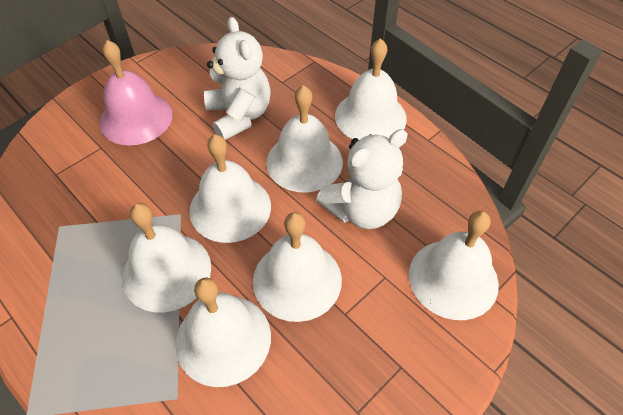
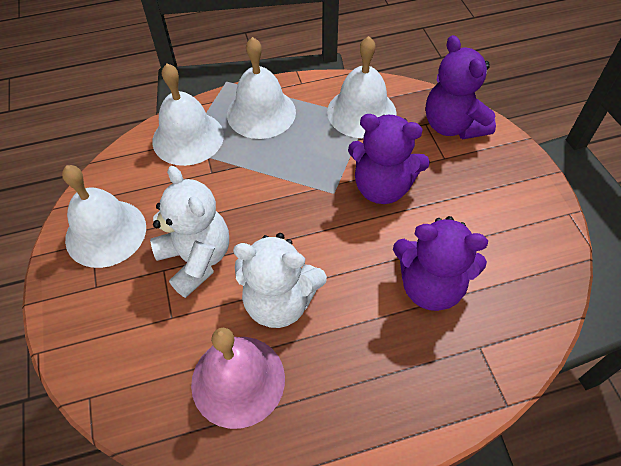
purple teddy bear: 0 -> 3
white bell: 7 -> 4

